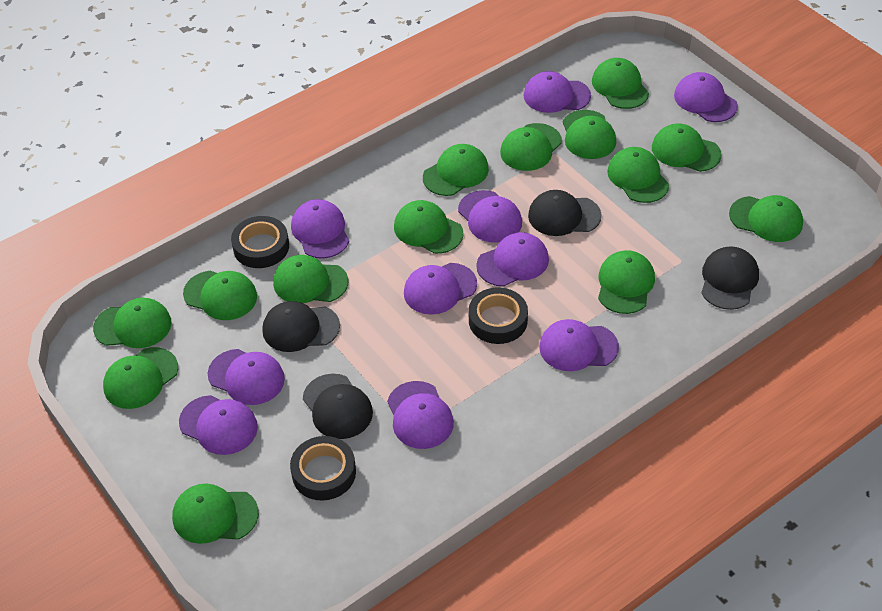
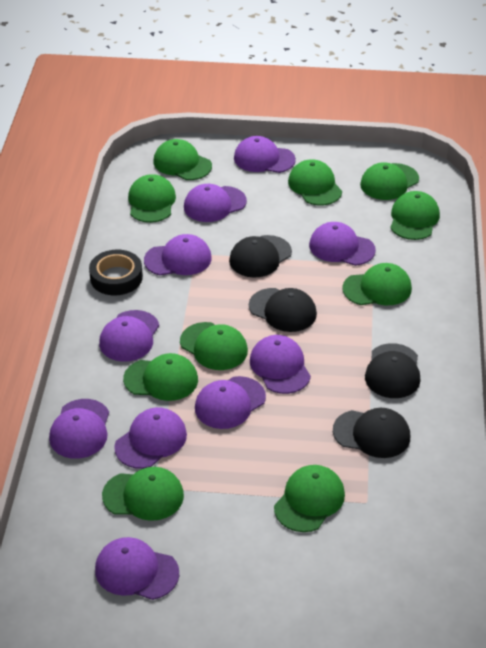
black tape: 3 -> 1
green cap: 14 -> 10

